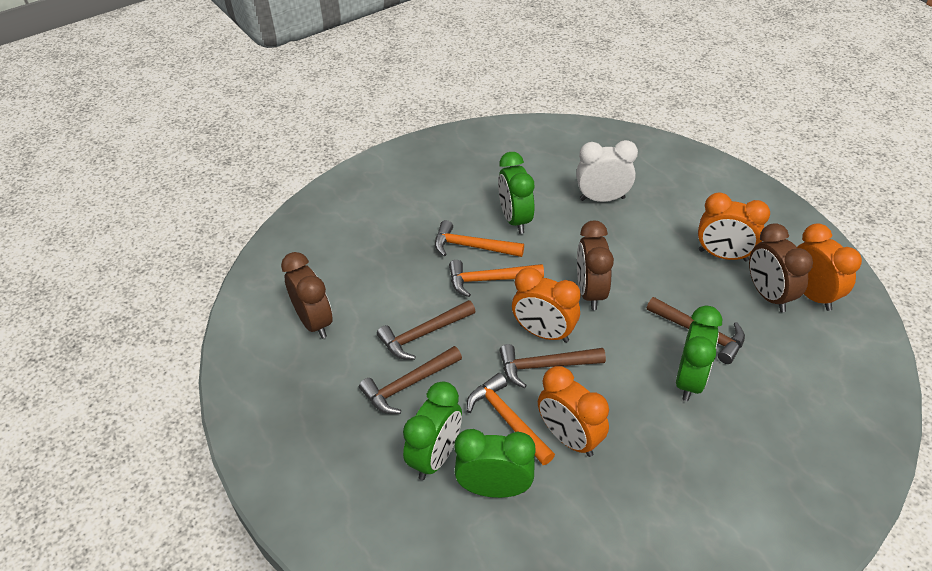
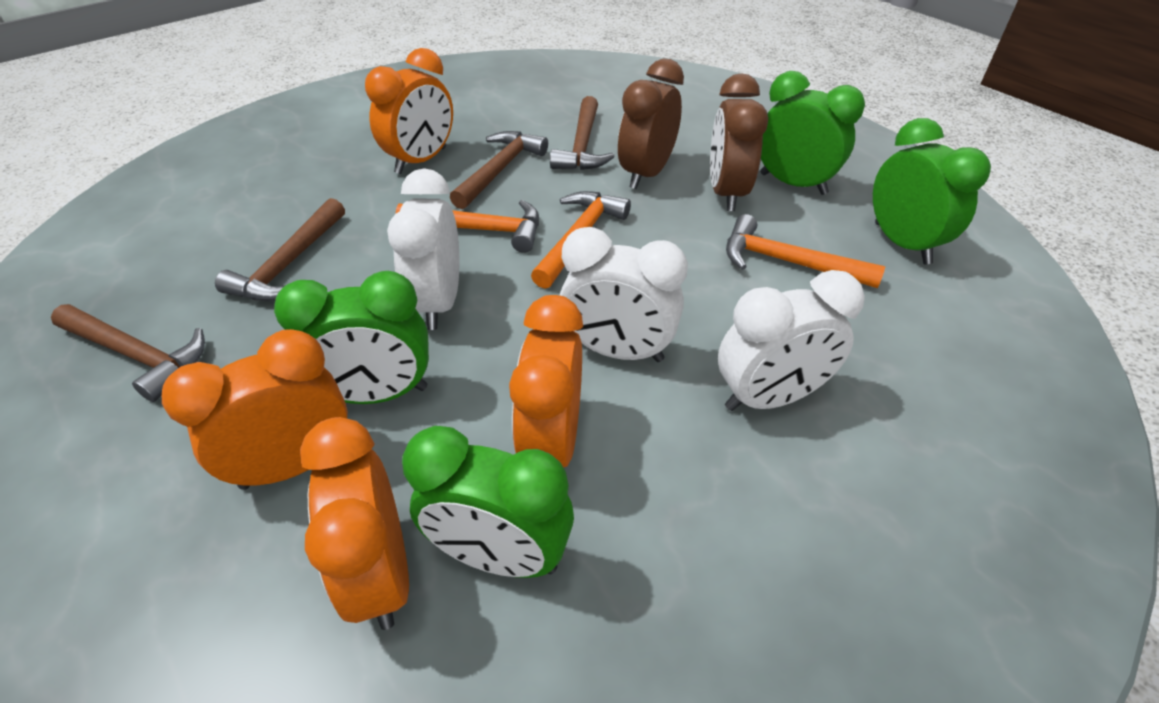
brown clock: 3 -> 2
white clock: 1 -> 3

